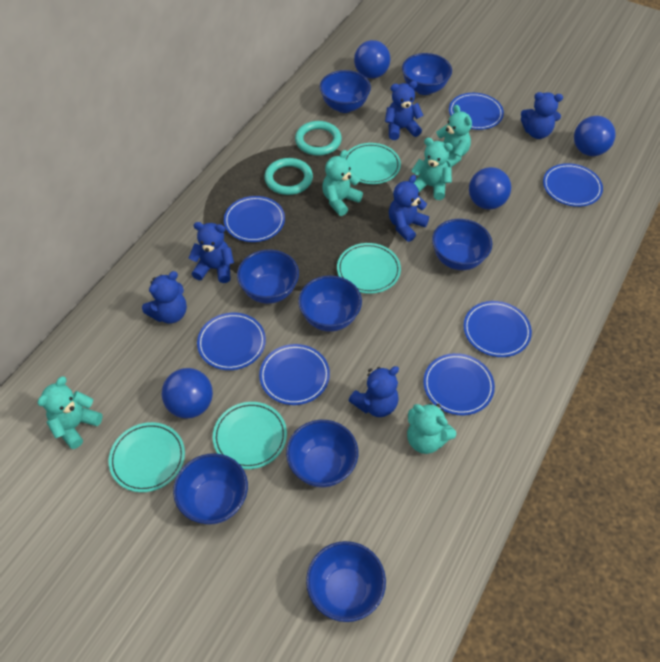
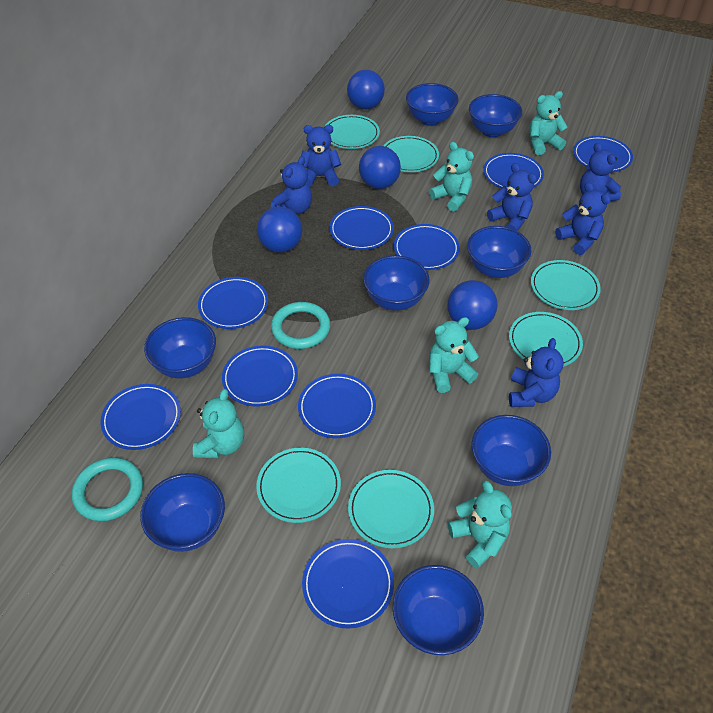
blue plate: 7 -> 9
turquoise plate: 4 -> 6

